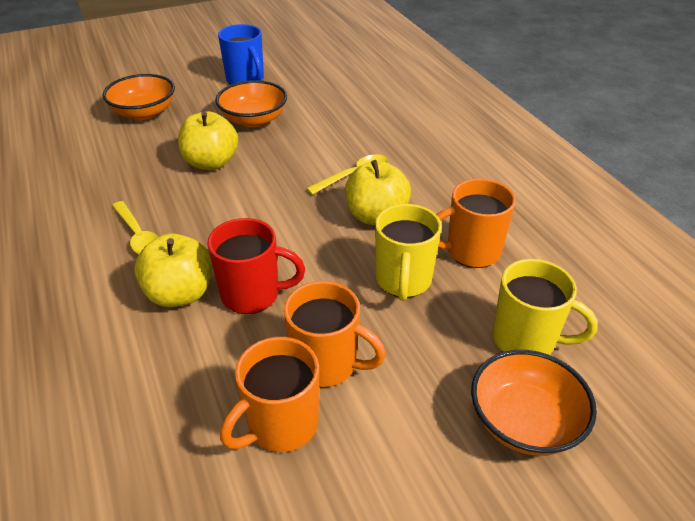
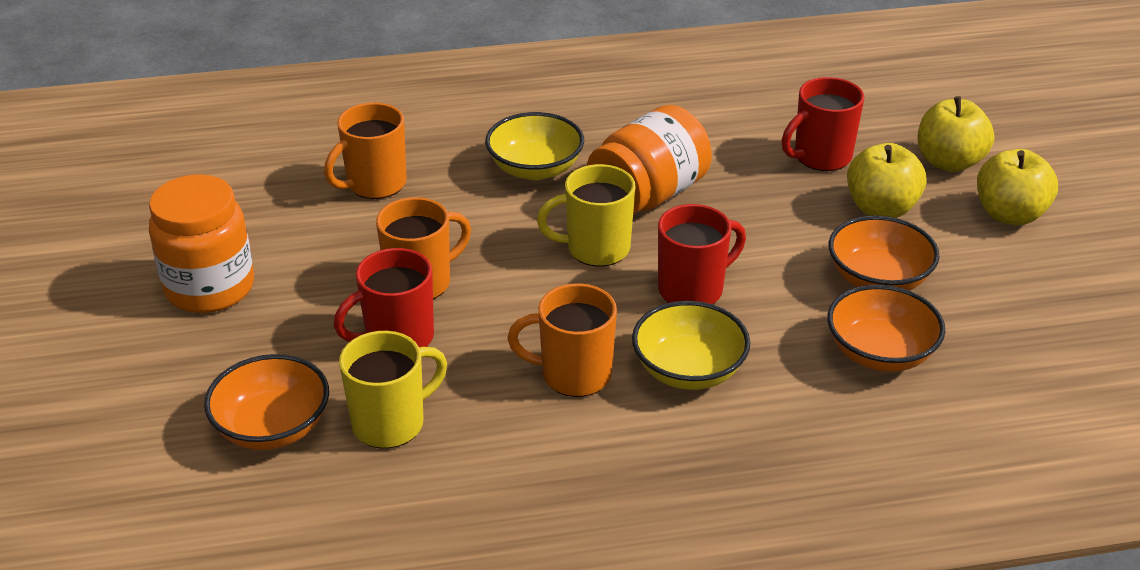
blue mug: 1 -> 0
orange jar: 0 -> 2
red mug: 1 -> 3
yellow bowl: 0 -> 2
yellow spoon: 2 -> 0

